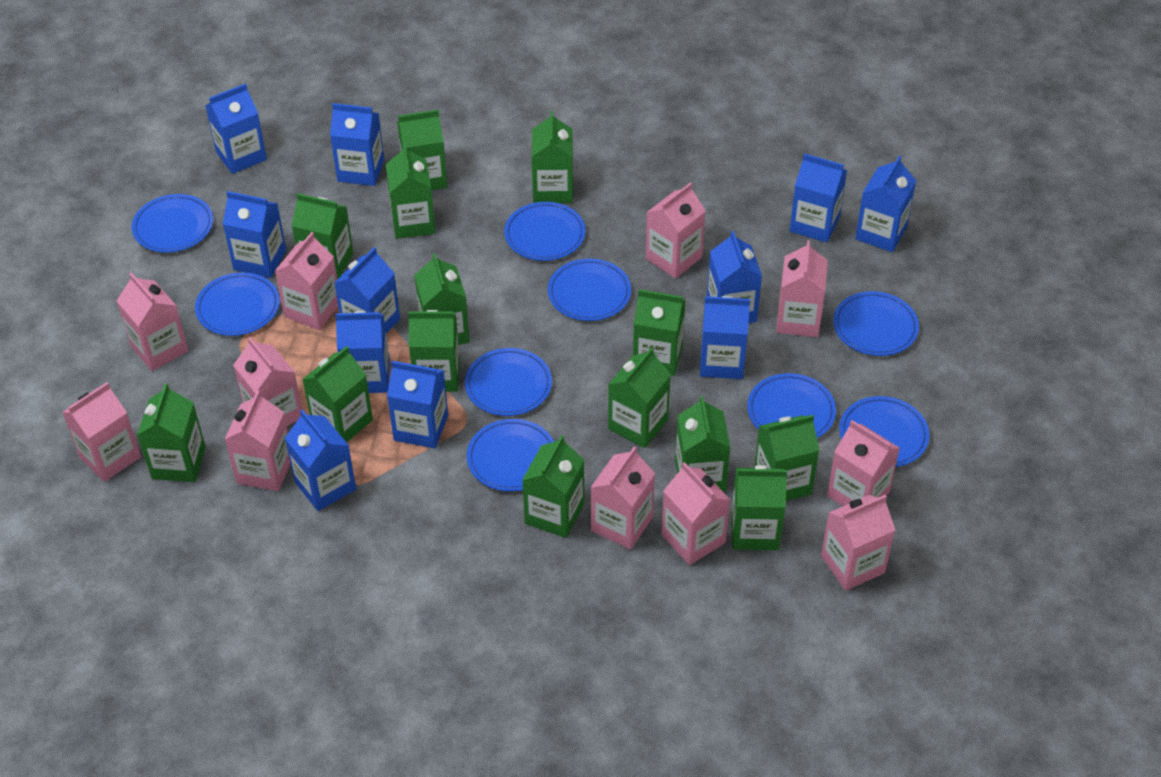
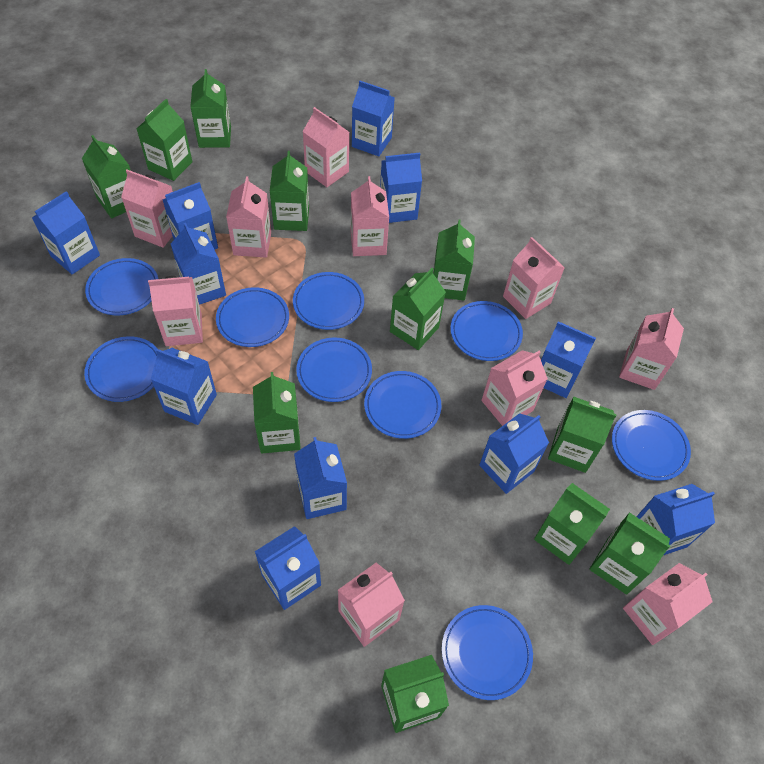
green carton: 14 -> 11
pink carton: 11 -> 10

